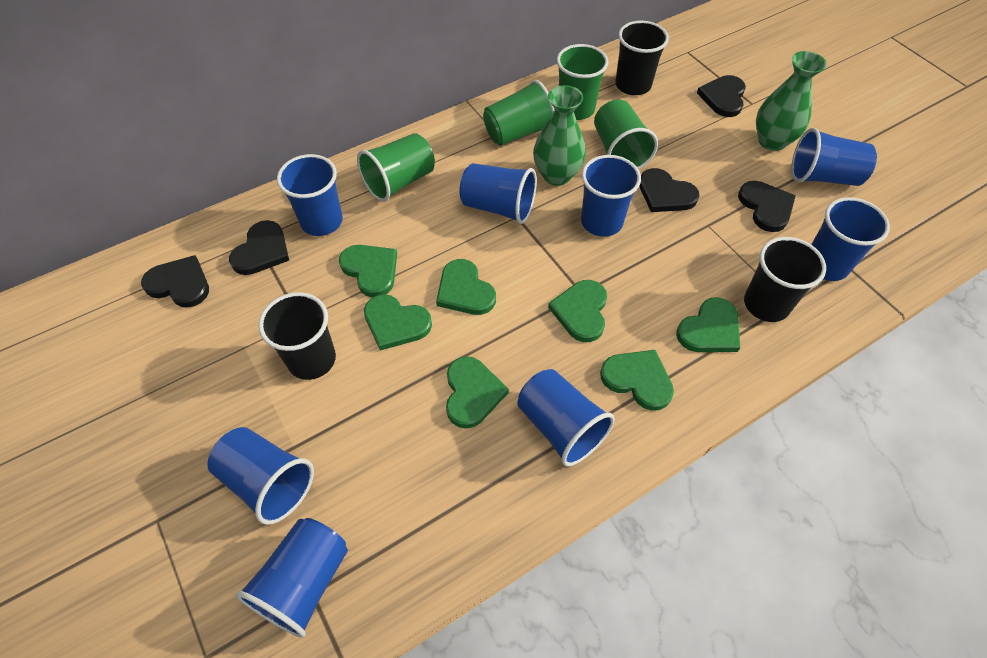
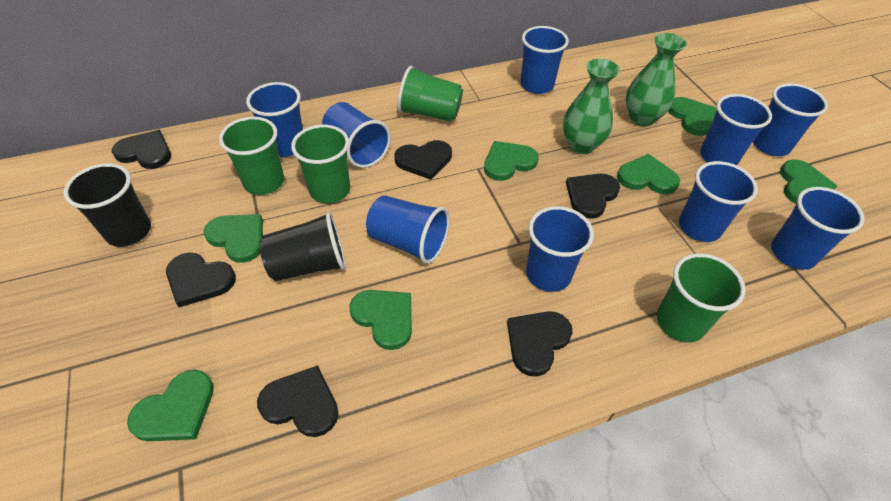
black cup: 3 -> 2
black heart: 5 -> 6
blue cup: 8 -> 9

